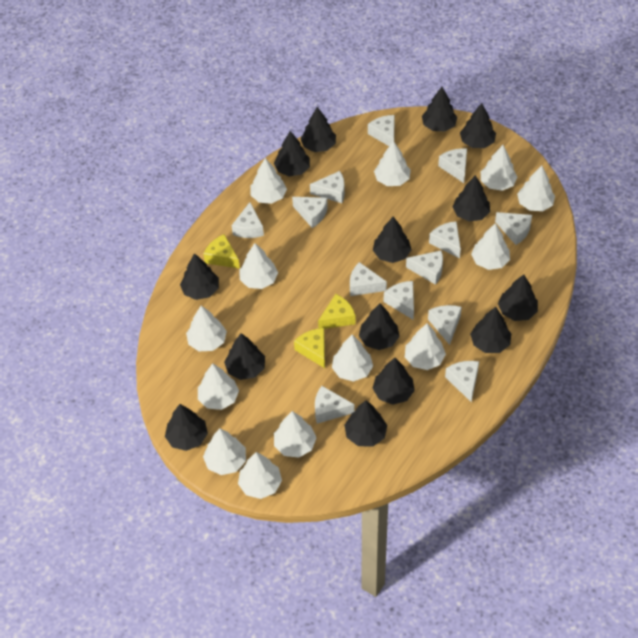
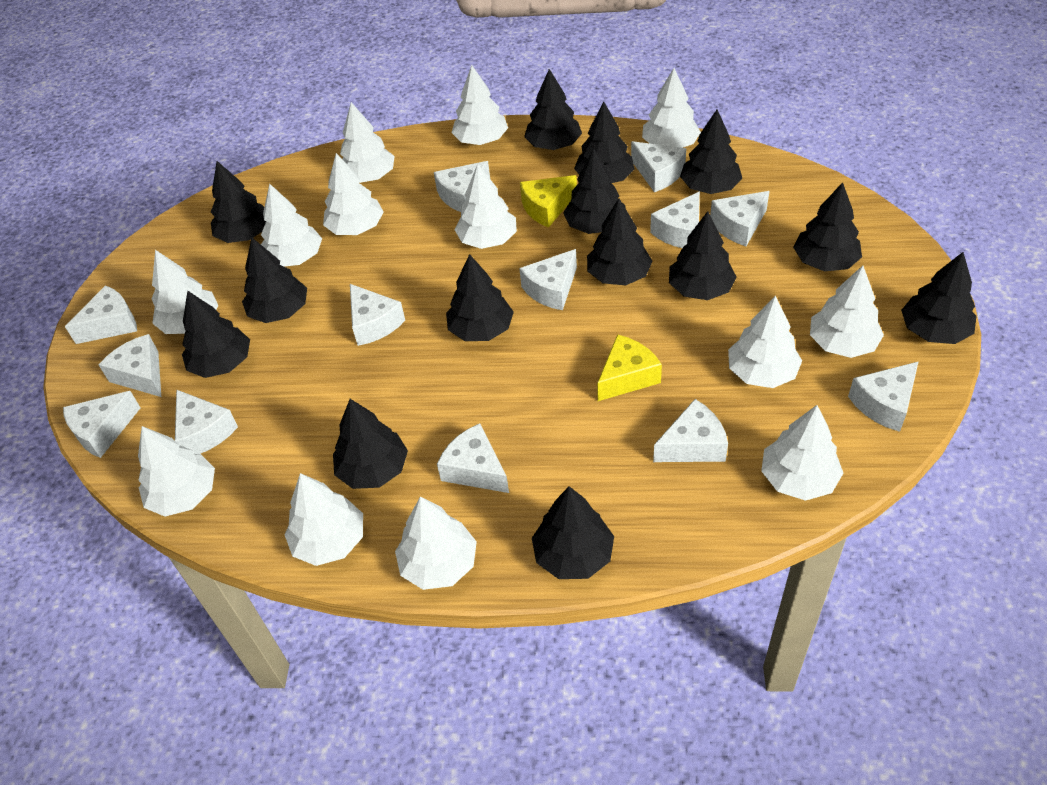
yellow cheese: 3 -> 2

